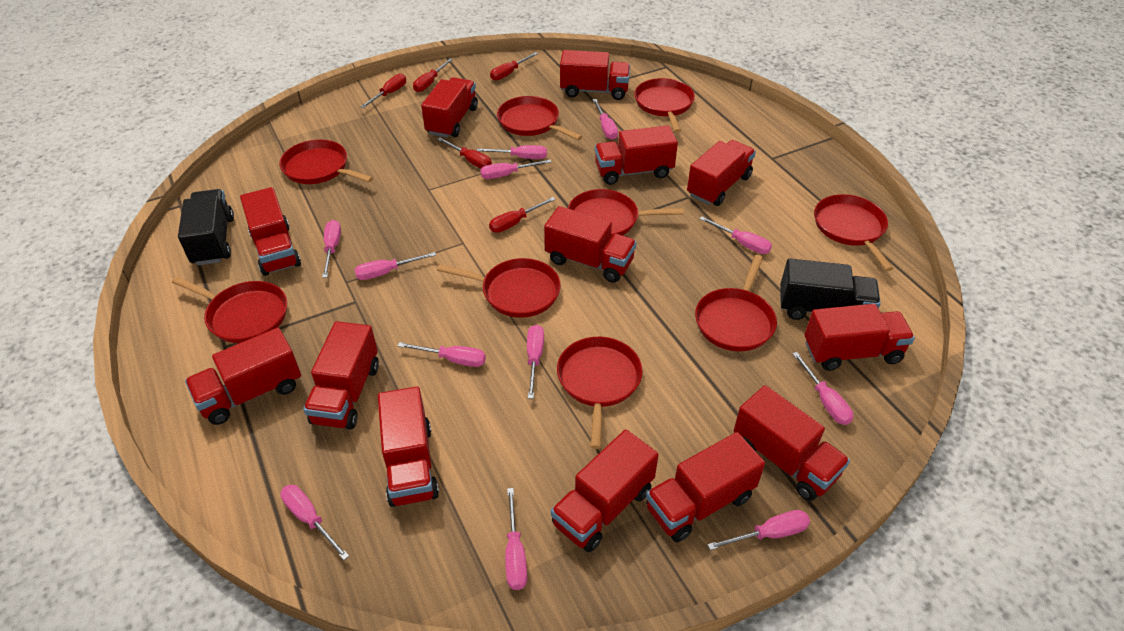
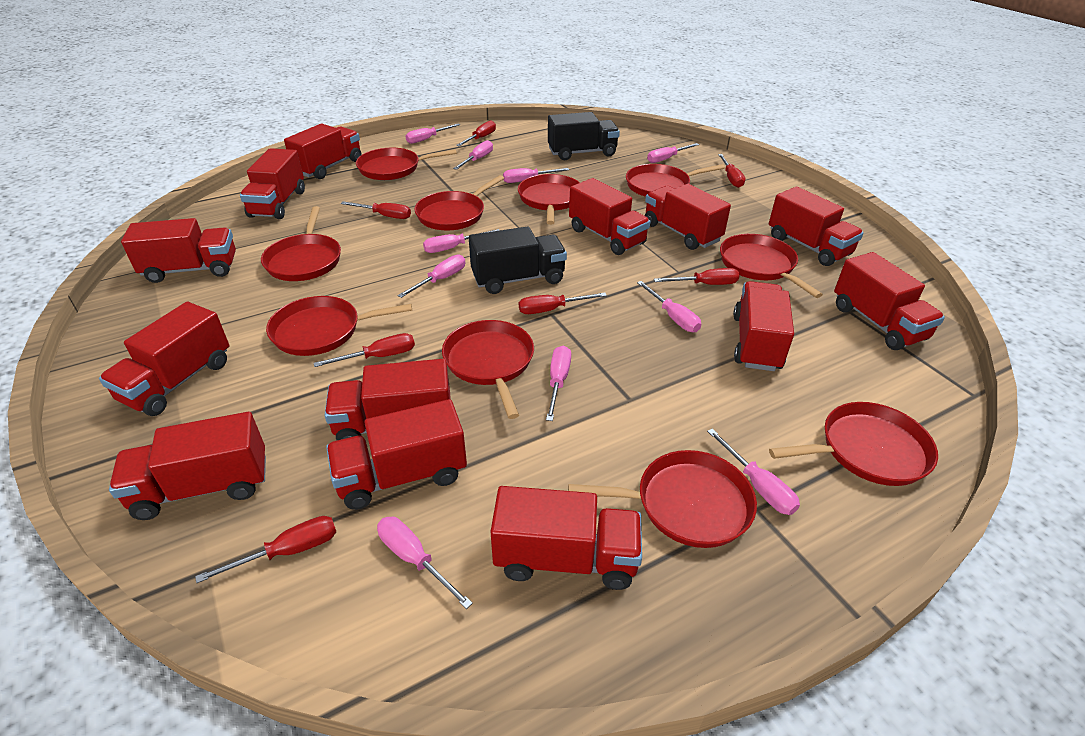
pink screwdriver: 12 -> 10
red pan: 9 -> 10
red screwdriver: 5 -> 7

